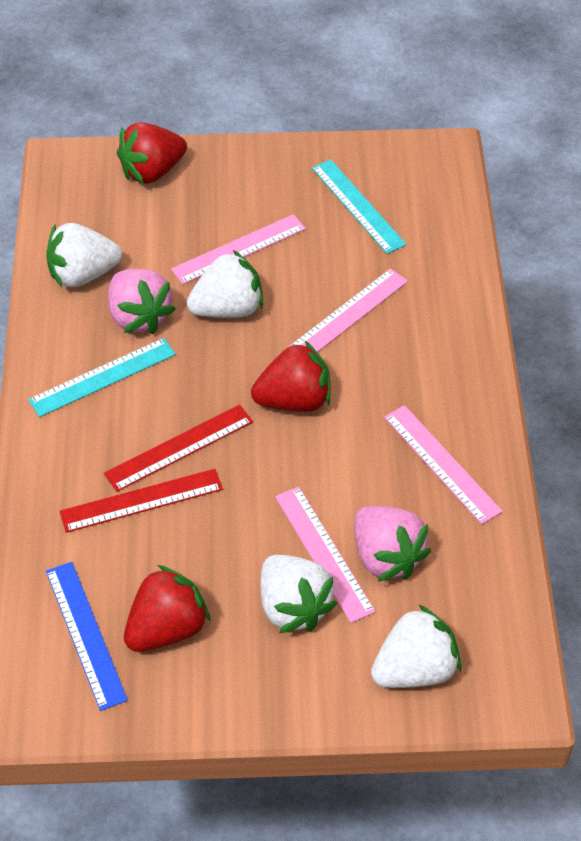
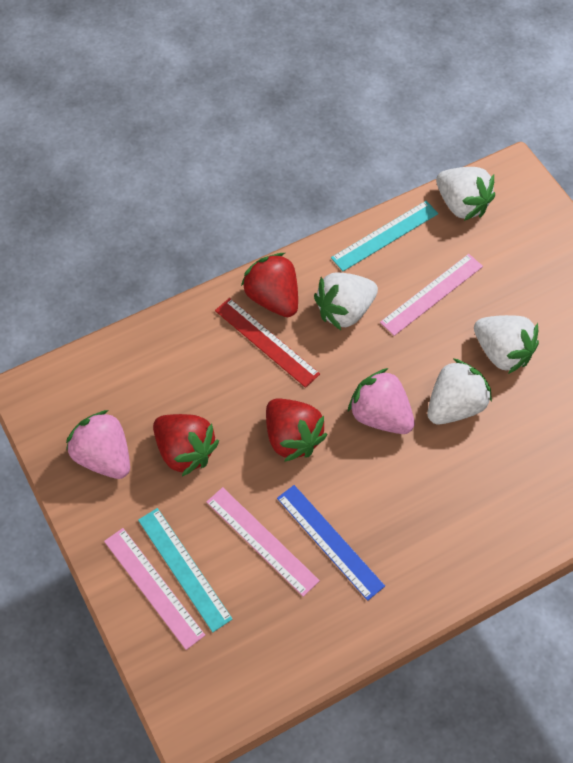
pink ruler: 4 -> 3
red ruler: 2 -> 1

